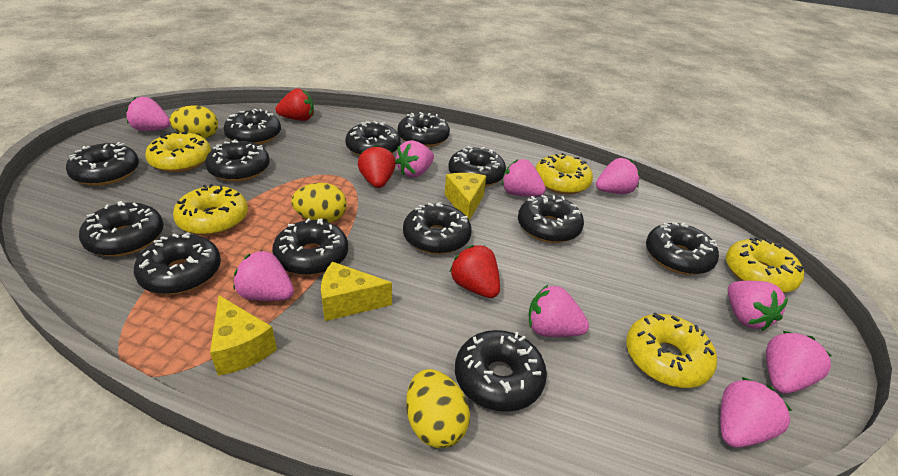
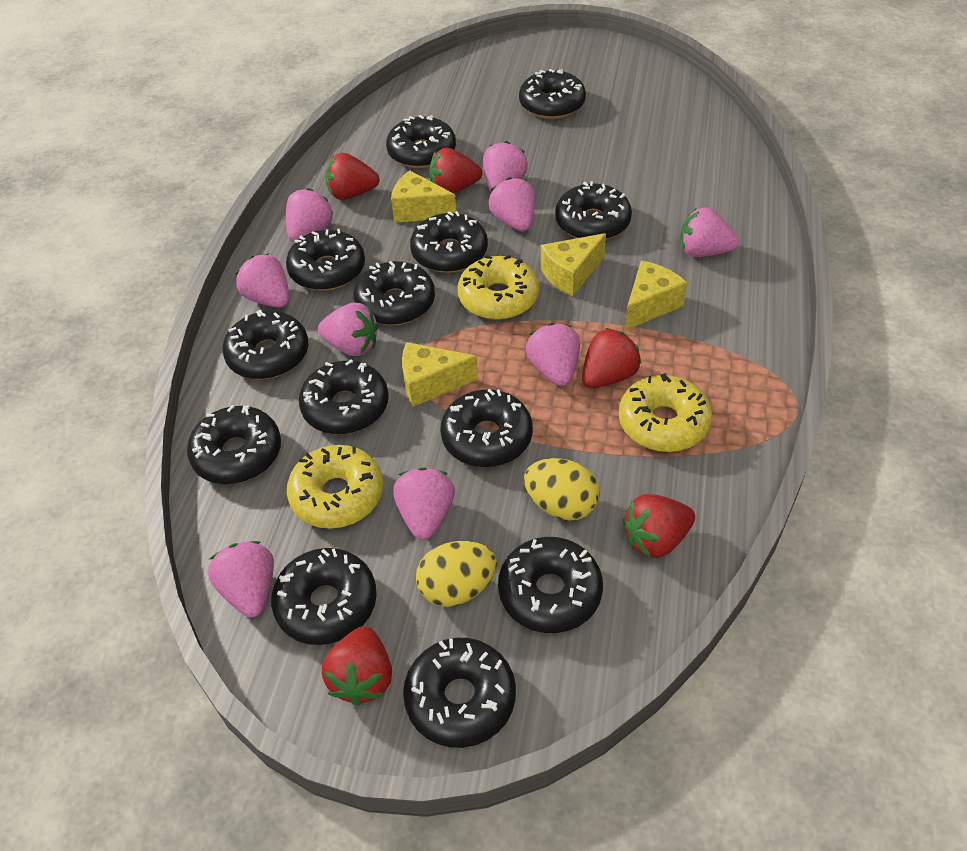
red strawberry: 3 -> 5
yellow cheese: 3 -> 4
yellow donut: 5 -> 3
yellow egg: 3 -> 2

